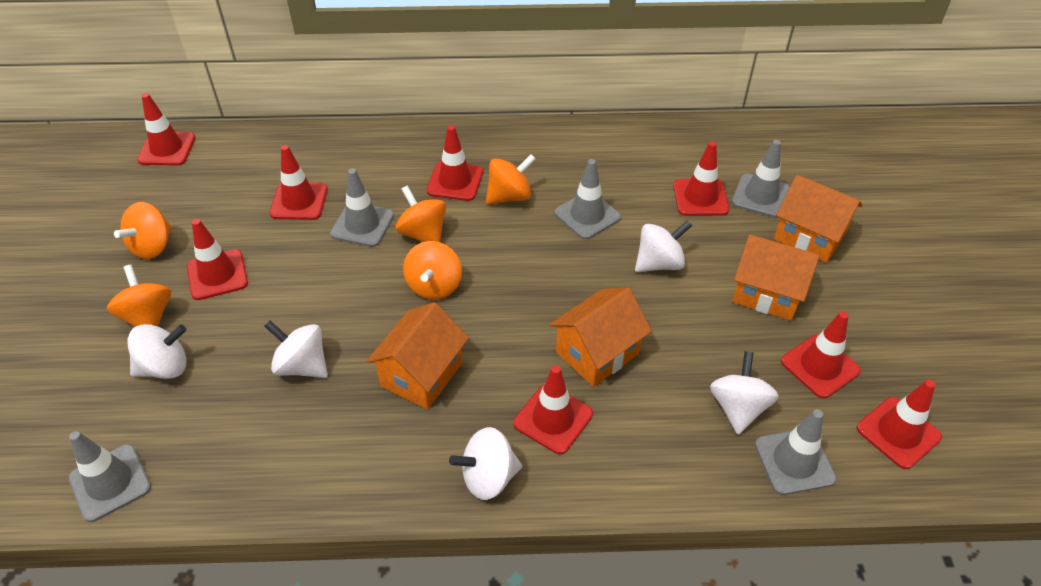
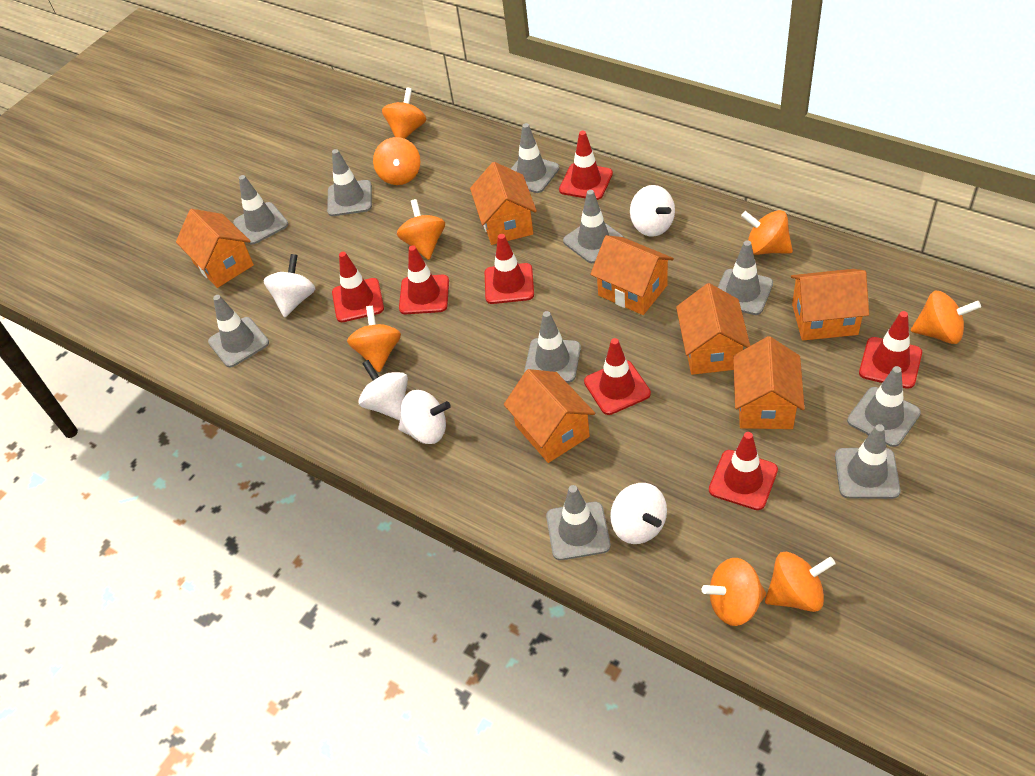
grey traffic cone: 5 -> 10
orange house: 4 -> 7
orange spinning top: 5 -> 8
red traffic cone: 8 -> 7

